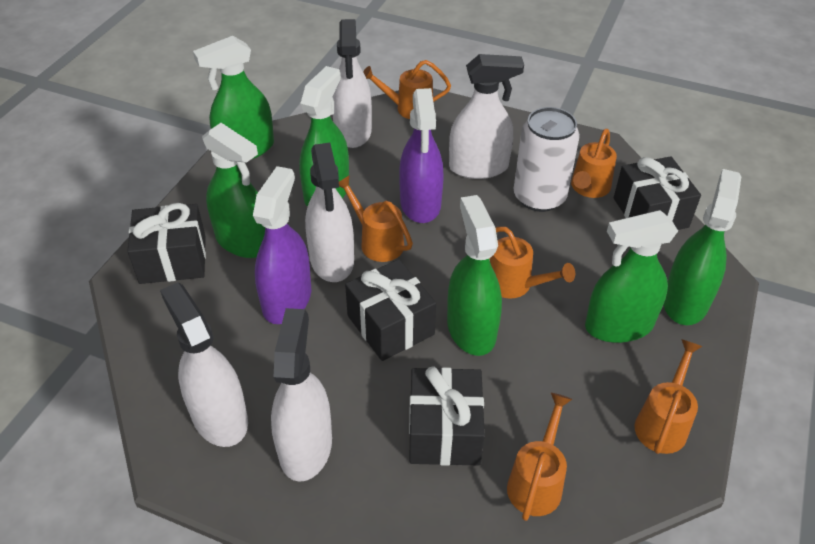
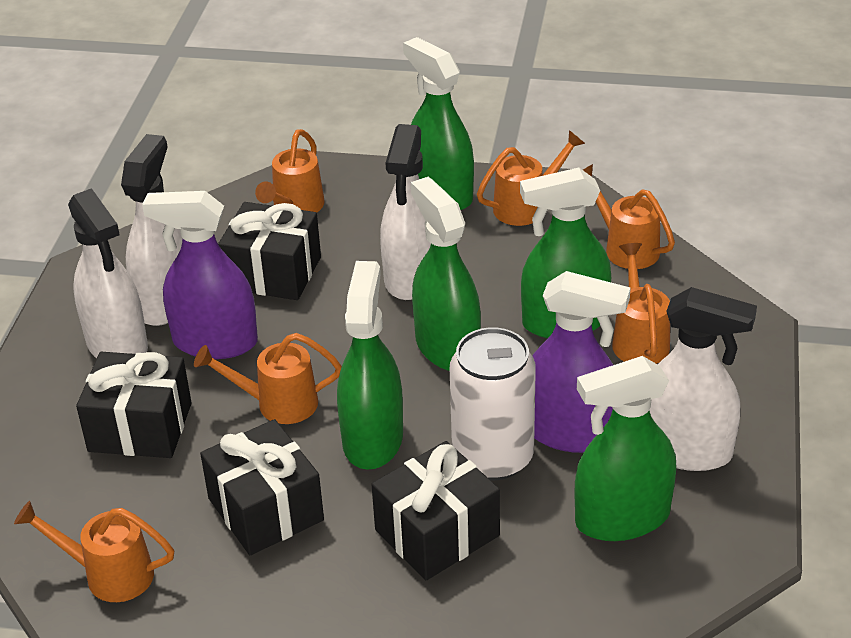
green spray bottle: 6 -> 5
white spray bottle: 5 -> 4

